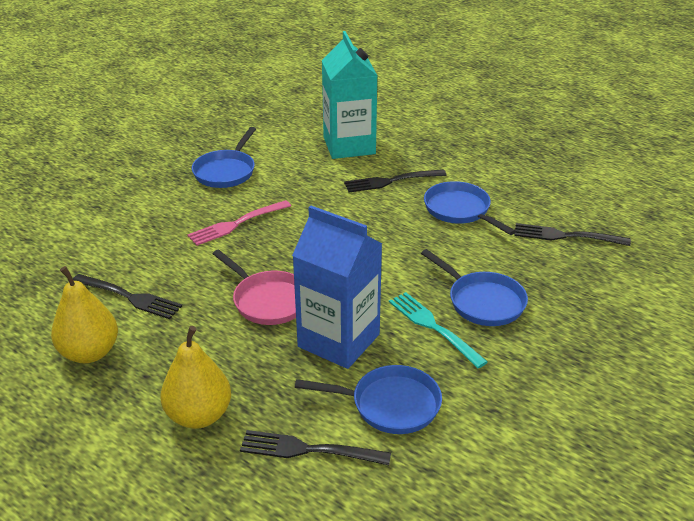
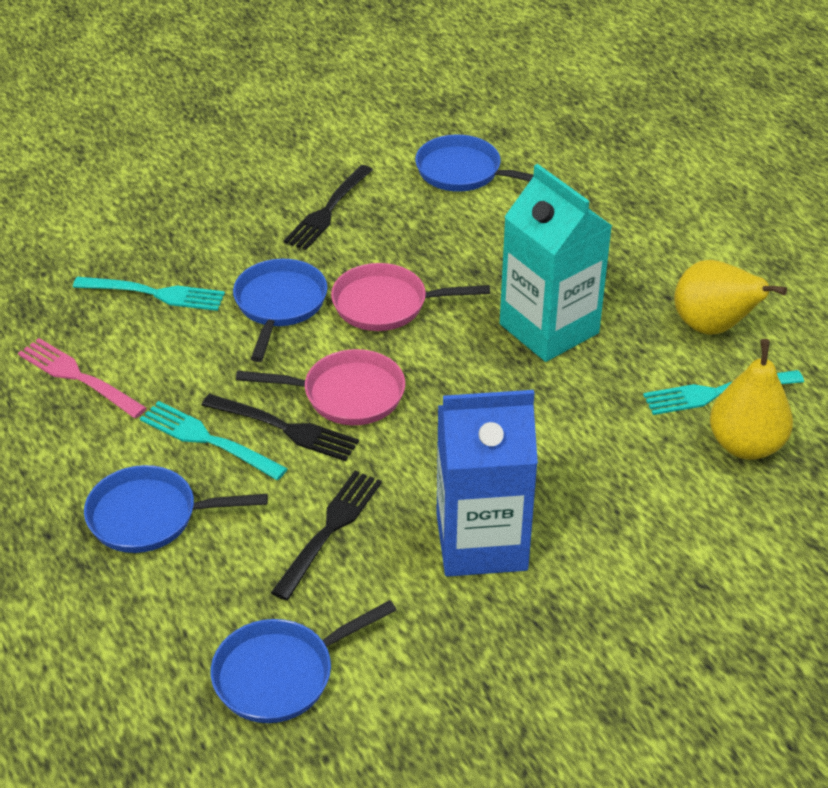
black fork: 4 -> 3
pink pan: 1 -> 2
turquoise fork: 1 -> 3

